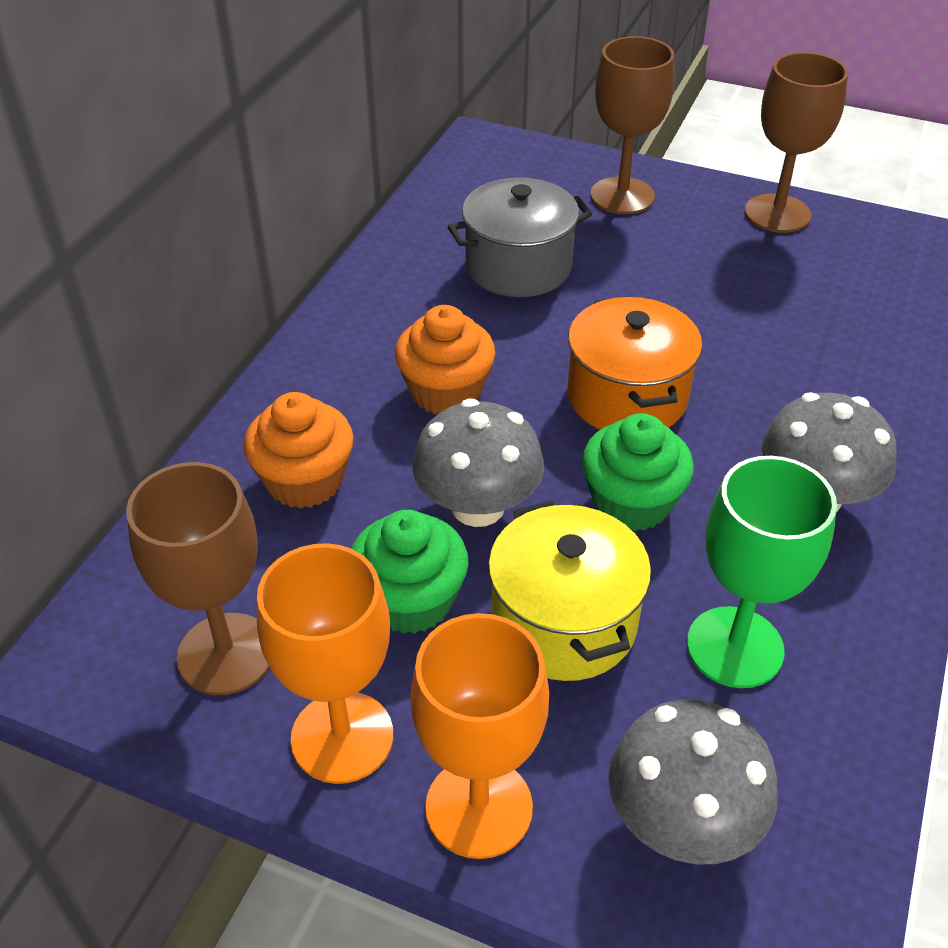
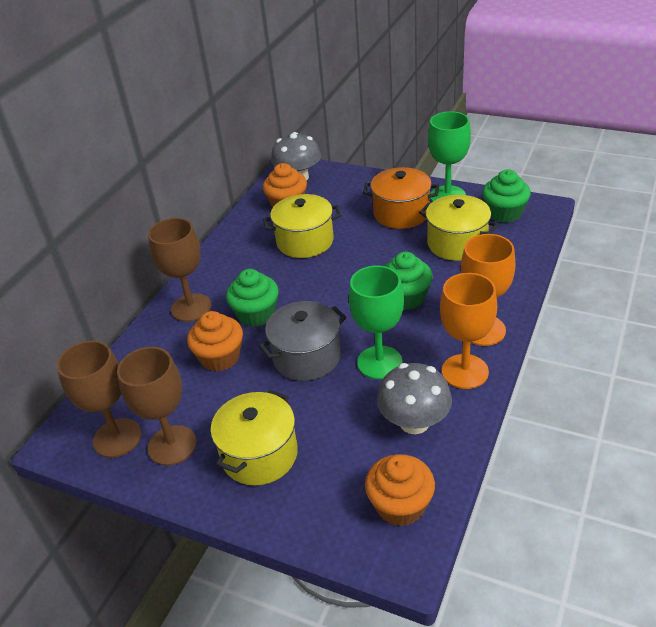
green cupcake: 2 -> 3
green goblet: 1 -> 2
grey mushroom: 3 -> 2
orange cupcake: 2 -> 3
yellow pot: 1 -> 3

